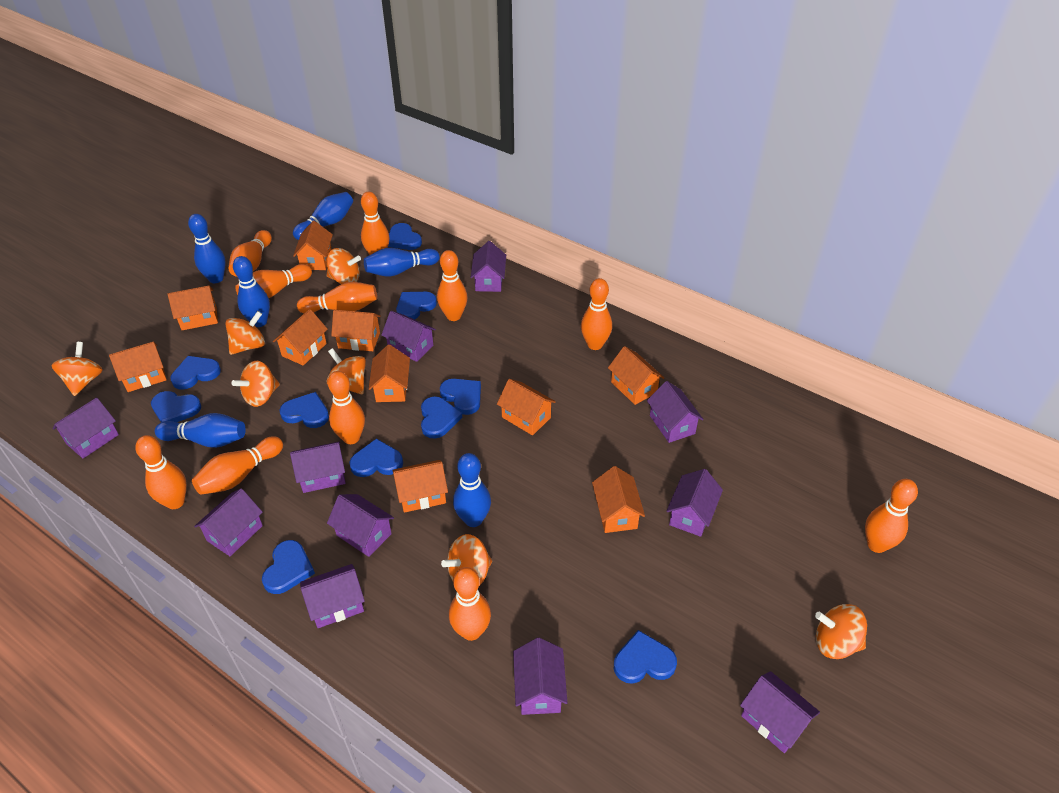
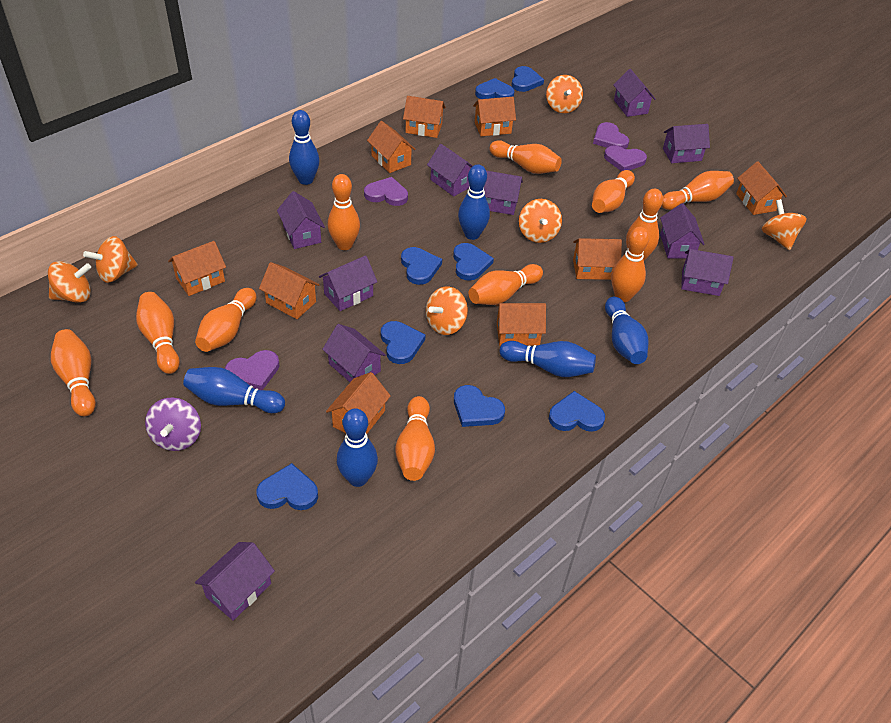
blue heart: 10 -> 8
orange house: 10 -> 9
orange spinning top: 7 -> 6
purple heart: 0 -> 4
purple house: 11 -> 10
purple spinning top: 0 -> 1

